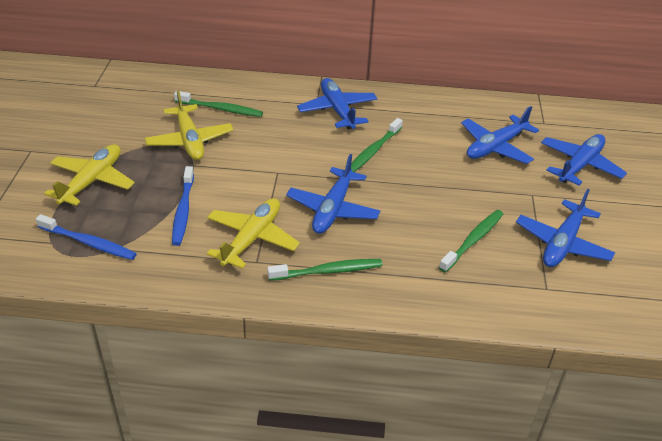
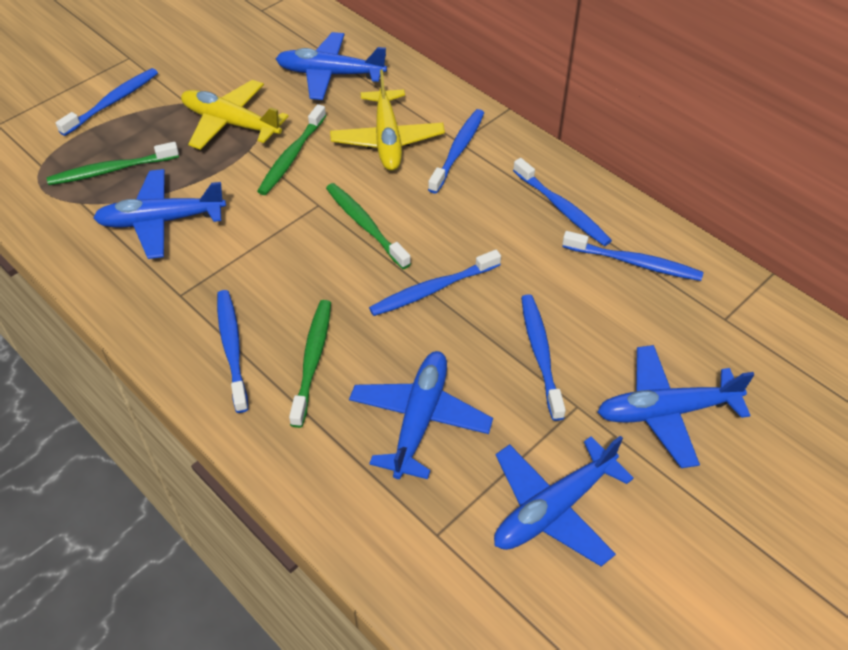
blue toothbrush: 2 -> 7
yellow plane: 3 -> 2

